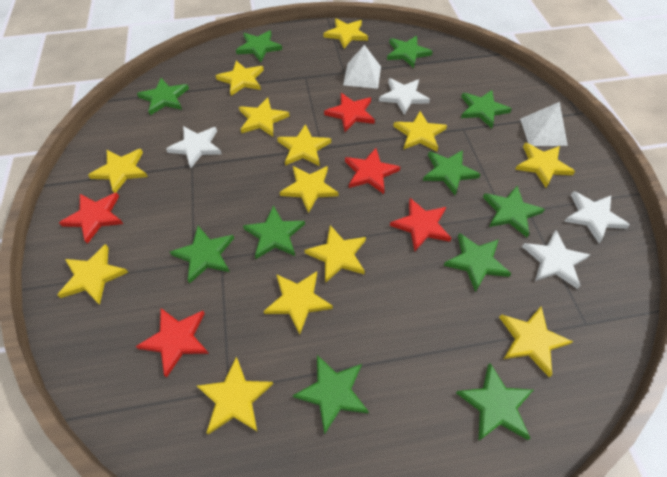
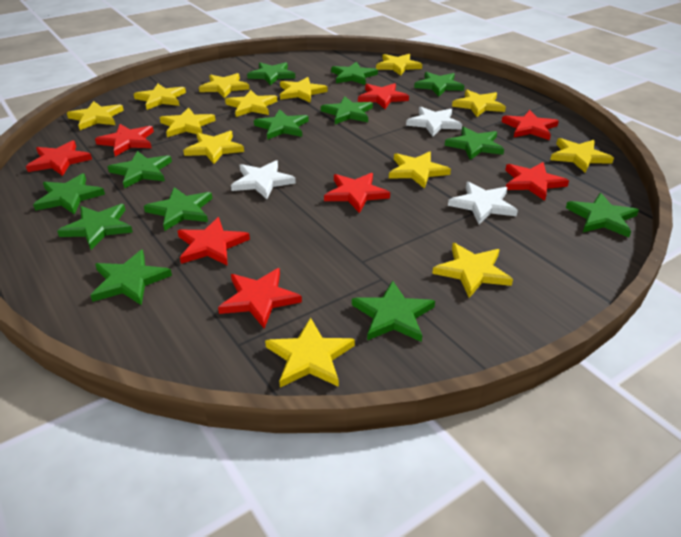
green star: 11 -> 13
red star: 5 -> 8
white pyramid: 2 -> 0
white star: 4 -> 3

